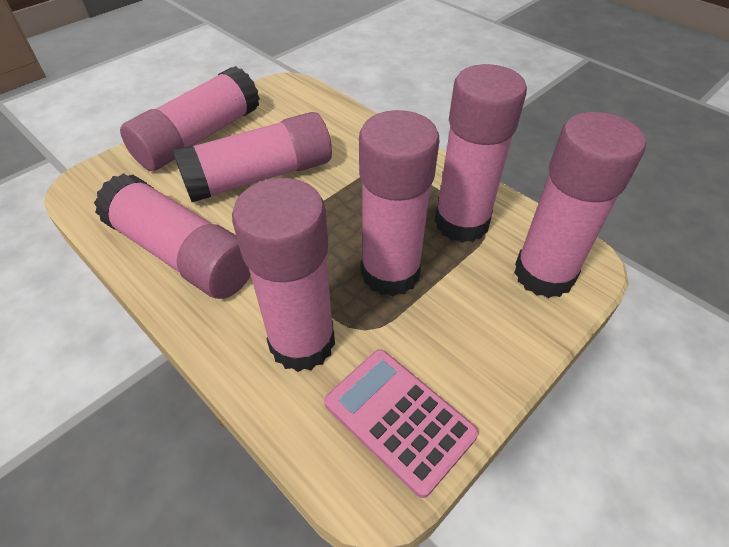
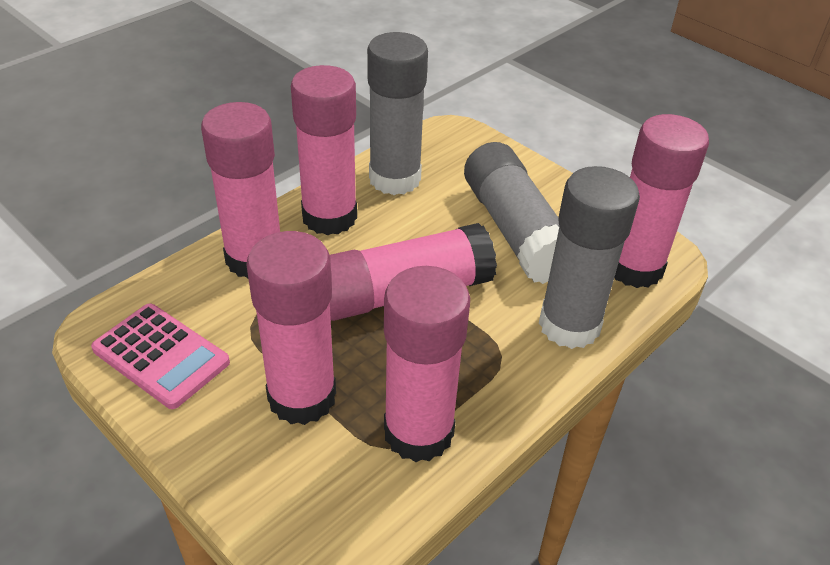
grey glue stick: 0 -> 3
pink glue stick: 7 -> 6

